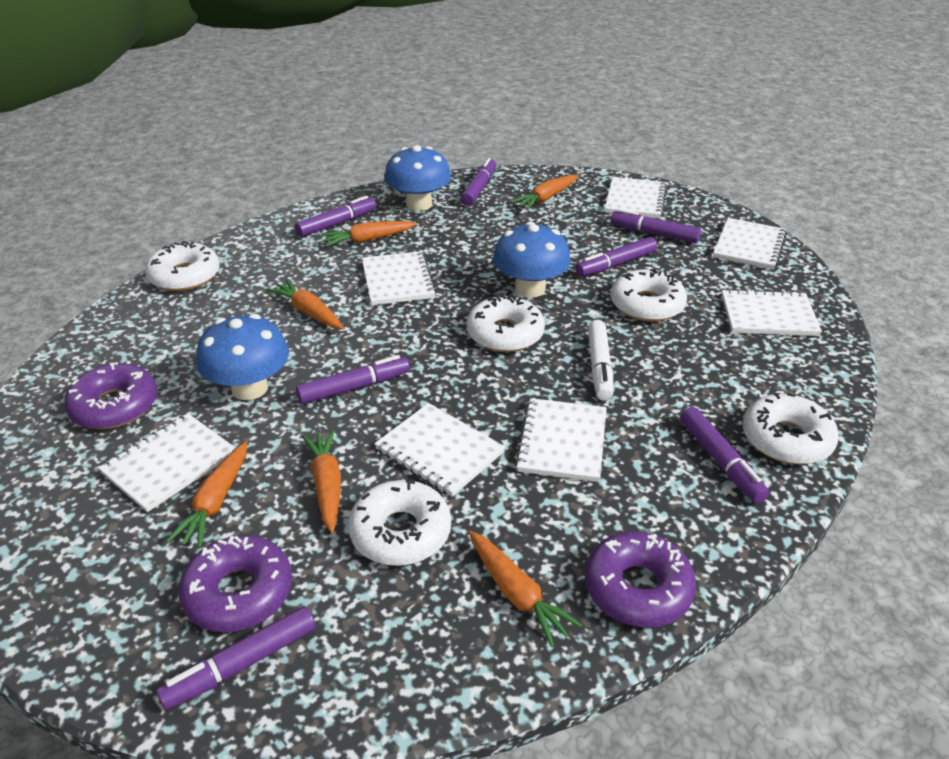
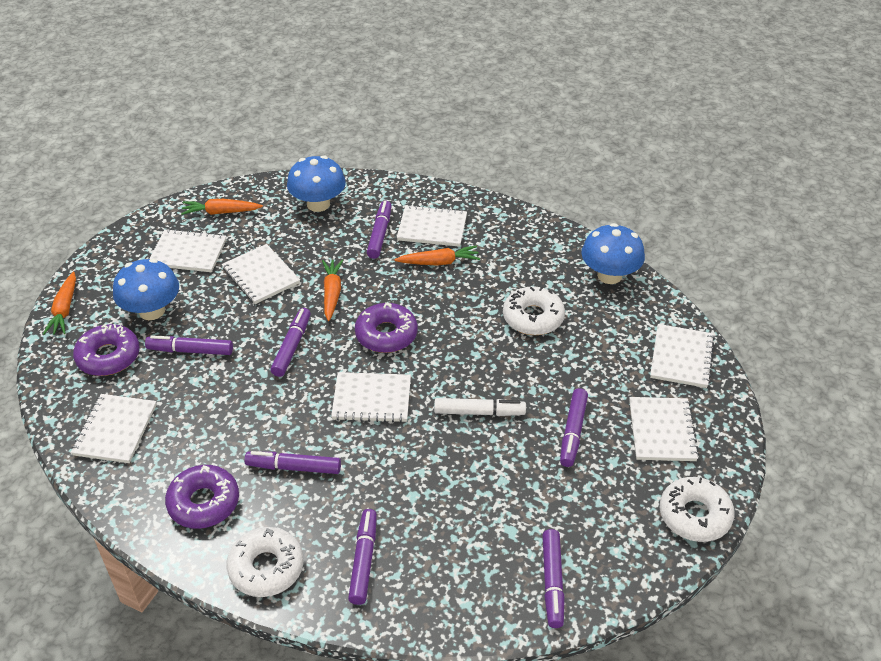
orange carrot: 6 -> 4
white donut: 5 -> 3

